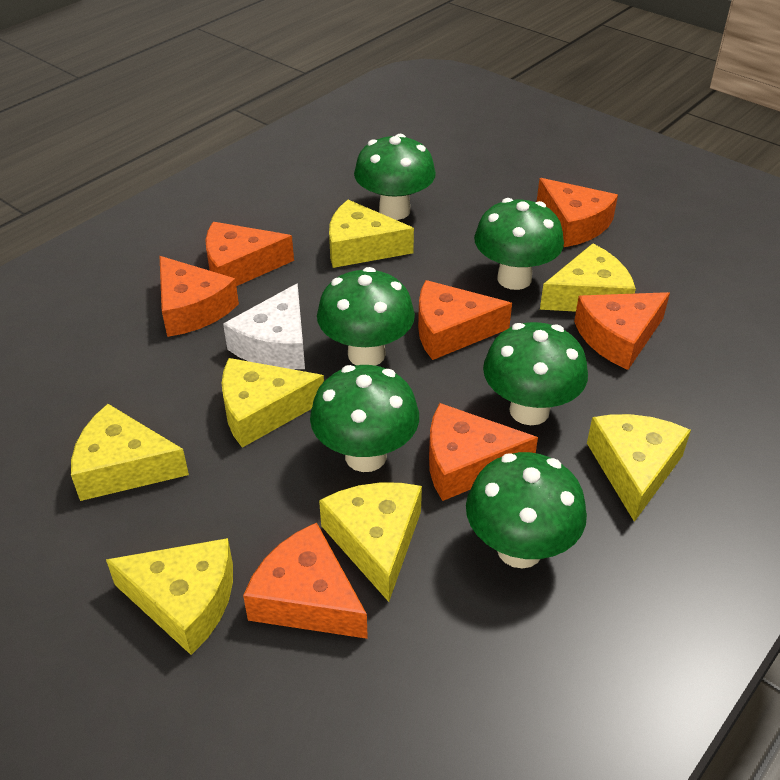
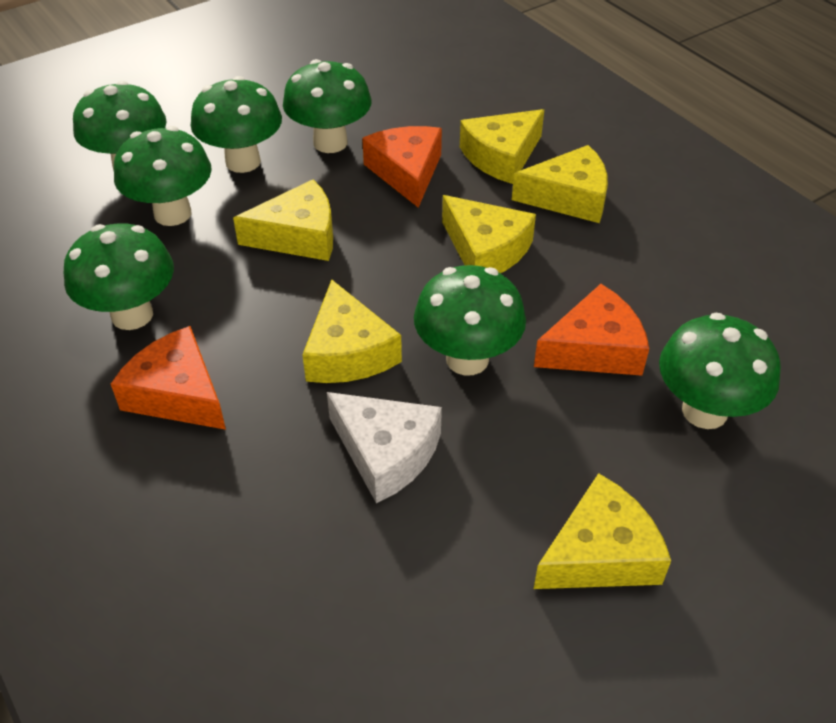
green mushroom: 6 -> 7
orange cheese: 7 -> 3
yellow cheese: 7 -> 6

